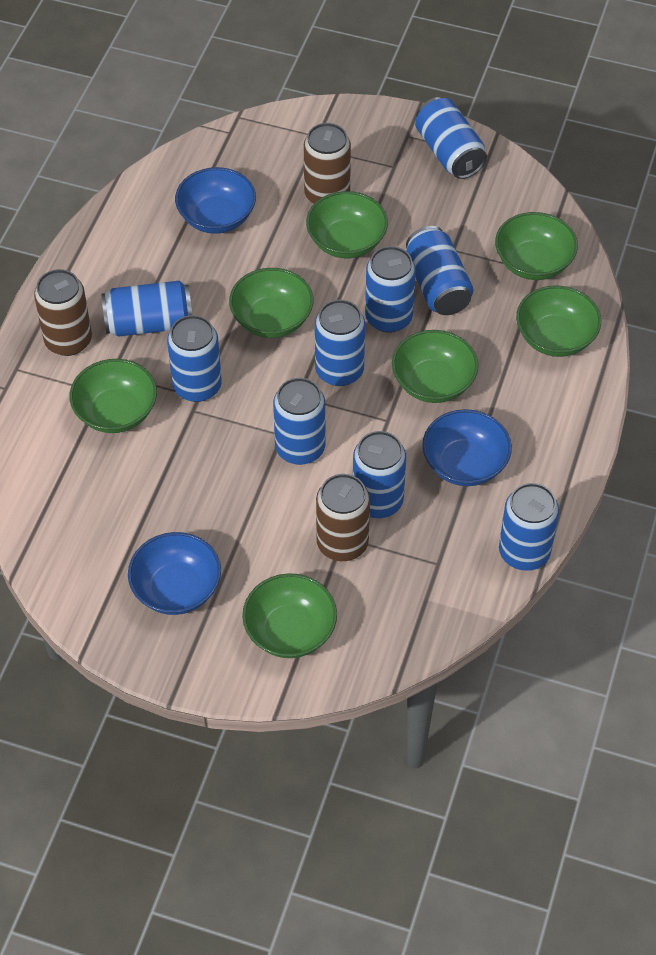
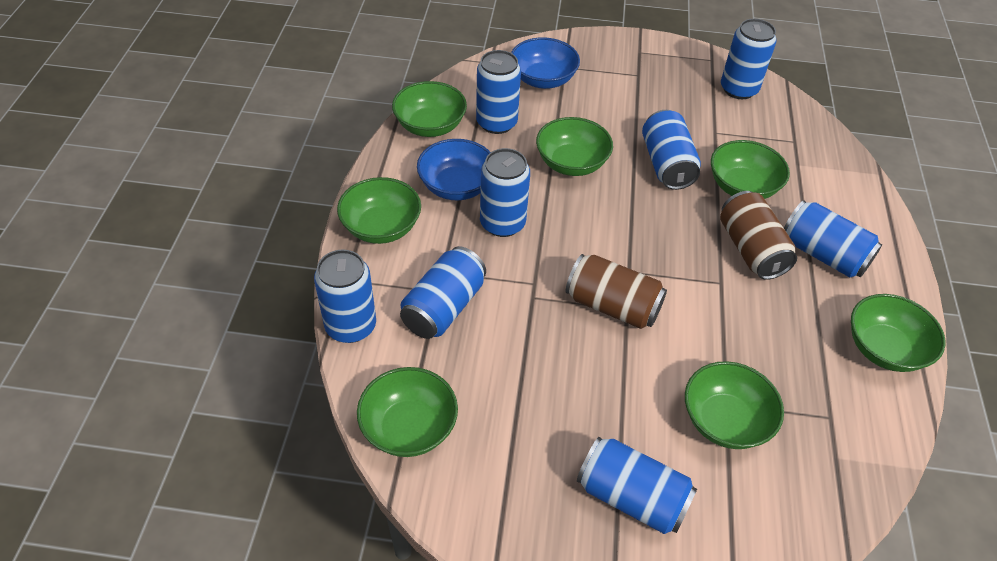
blue bowl: 3 -> 2
blue can: 9 -> 8
brown can: 3 -> 2

